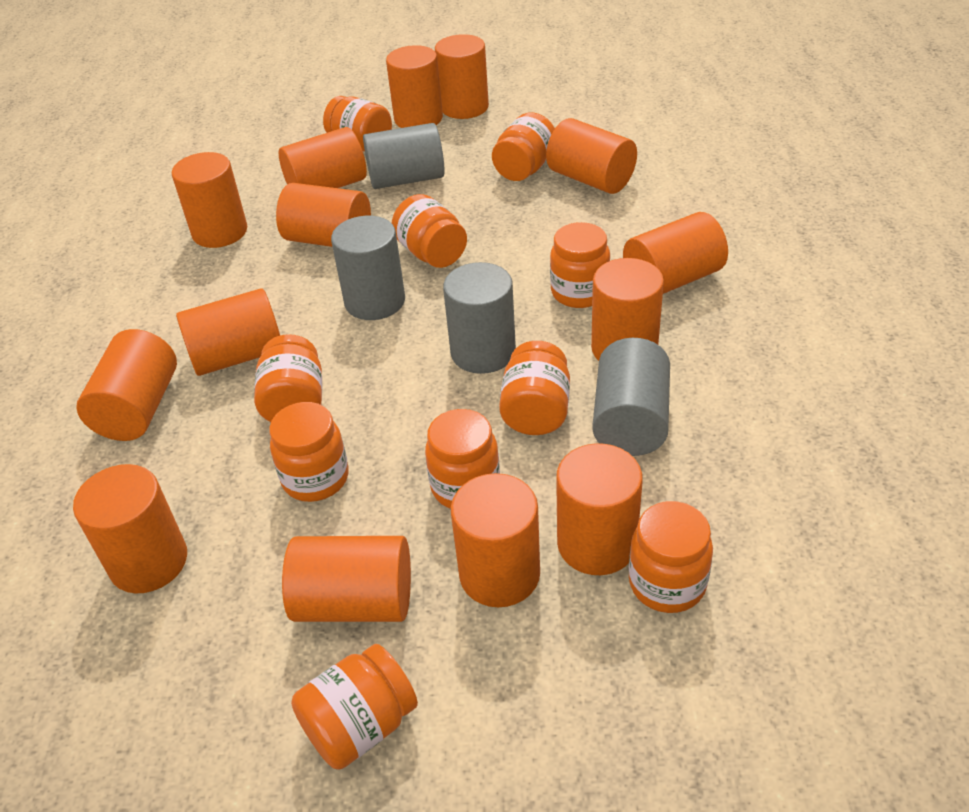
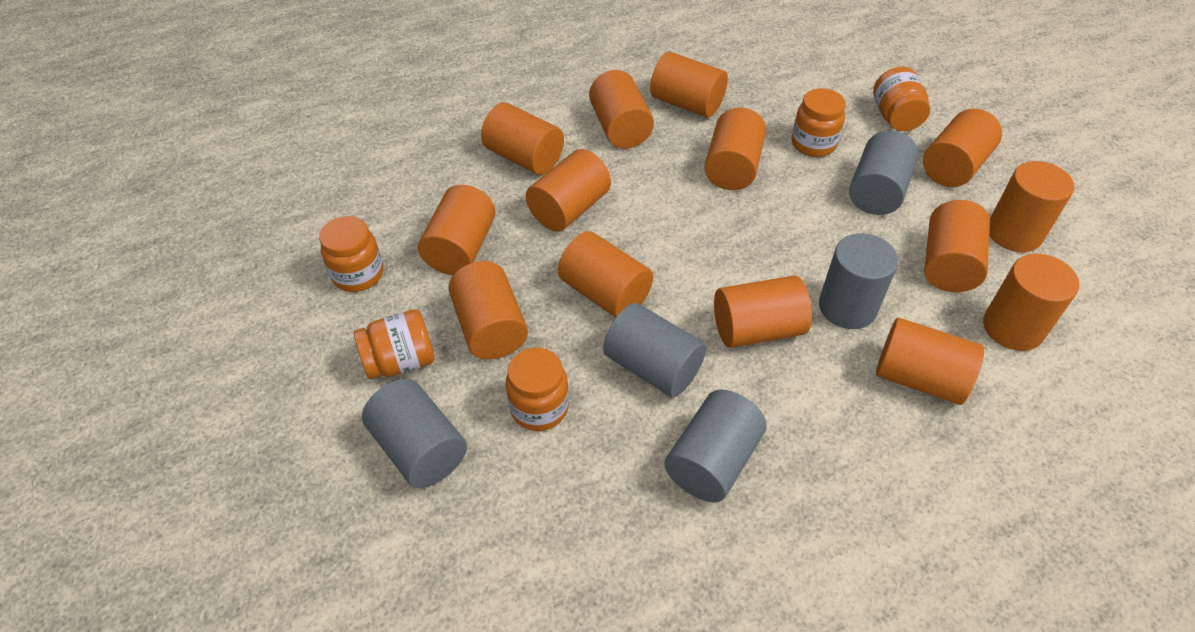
grey cylinder: 4 -> 5
orange jar: 10 -> 5

